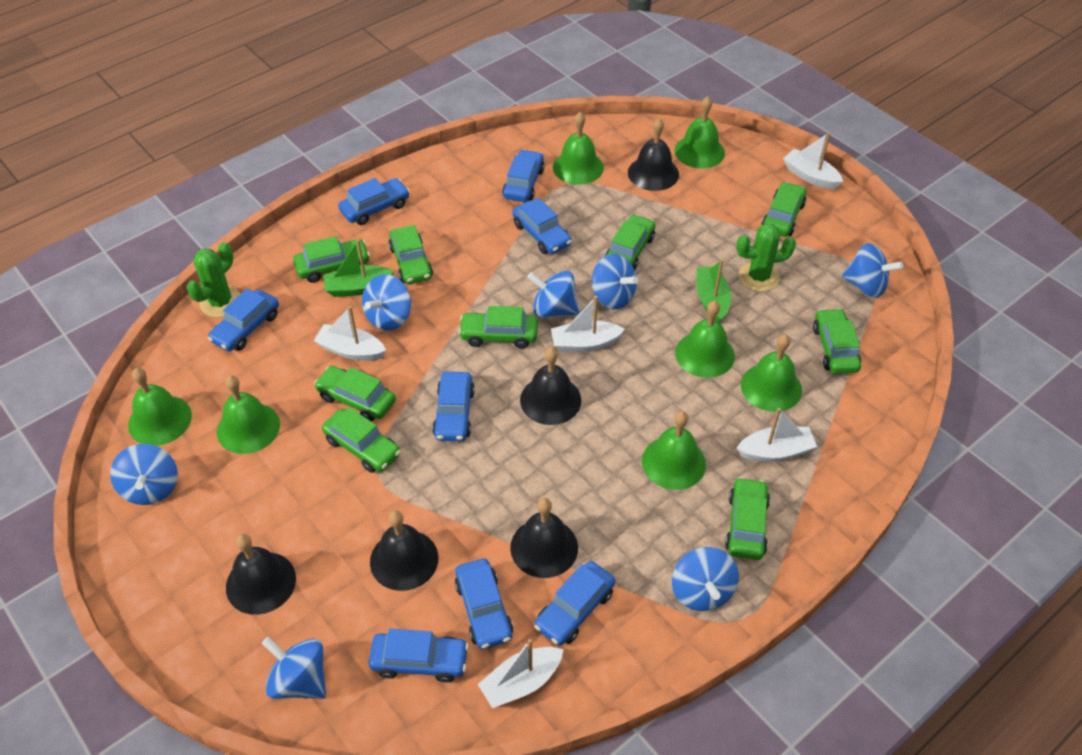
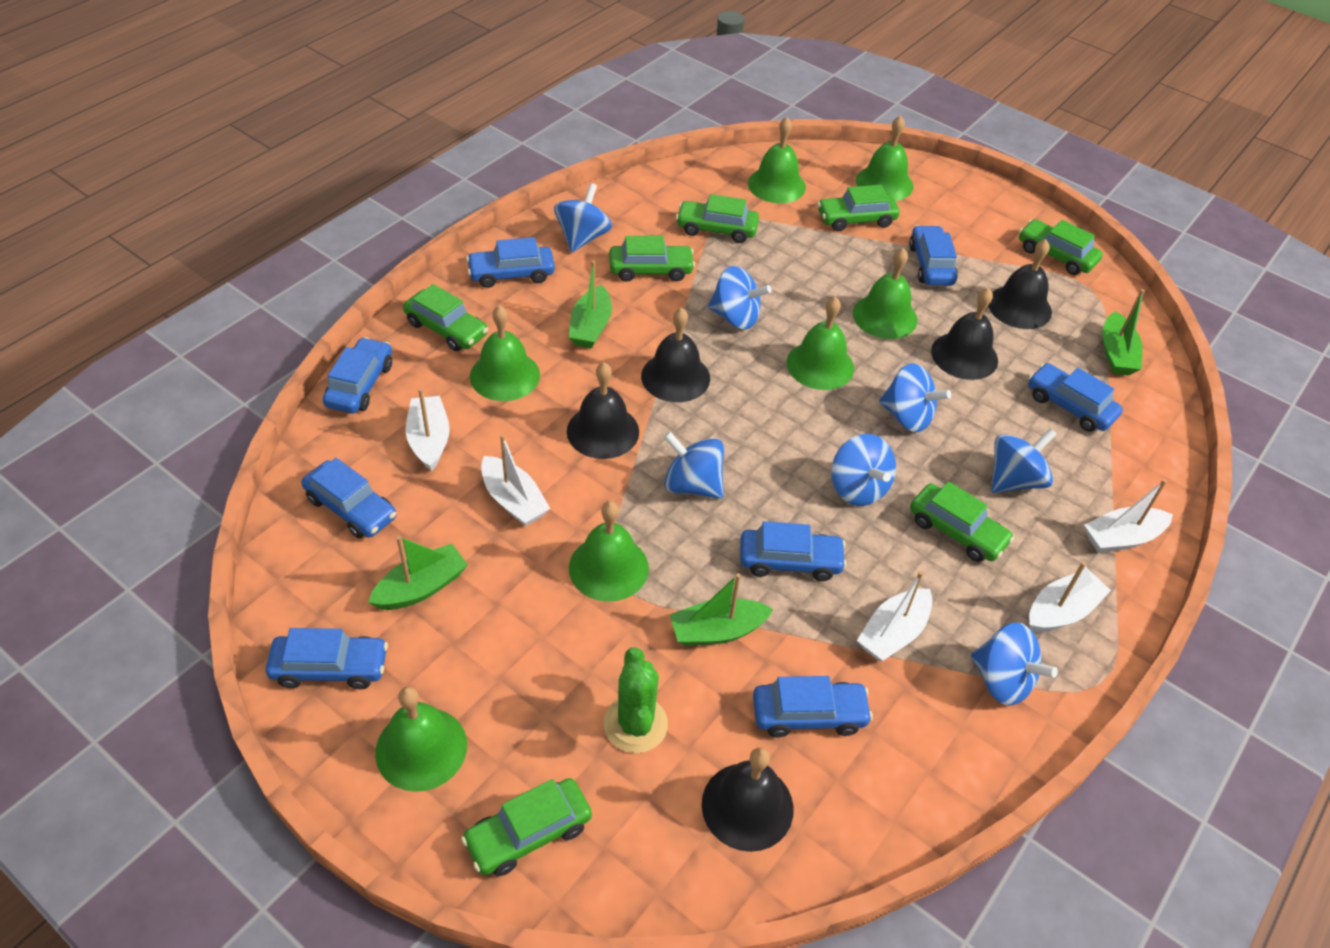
green boat: 2 -> 4
green cactus: 2 -> 1
green car: 9 -> 7

